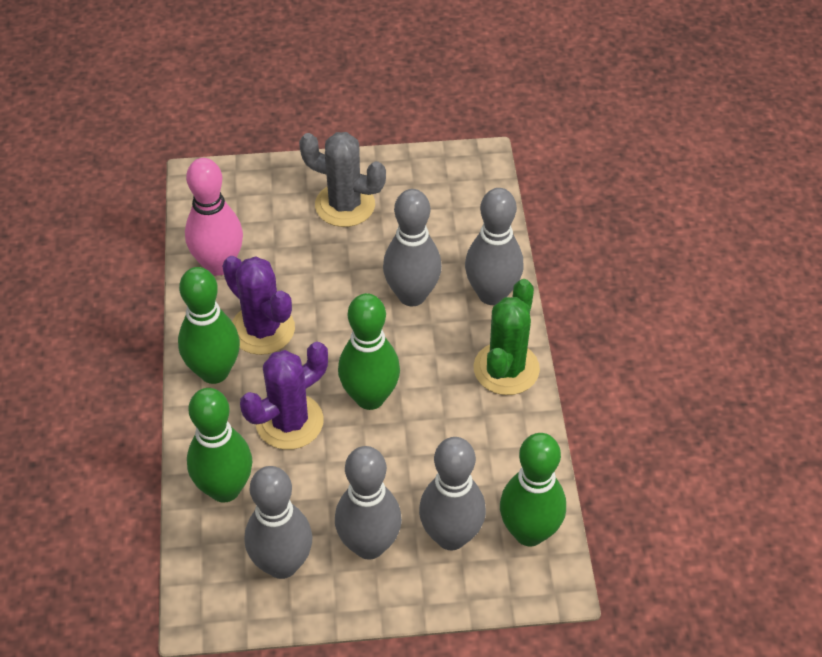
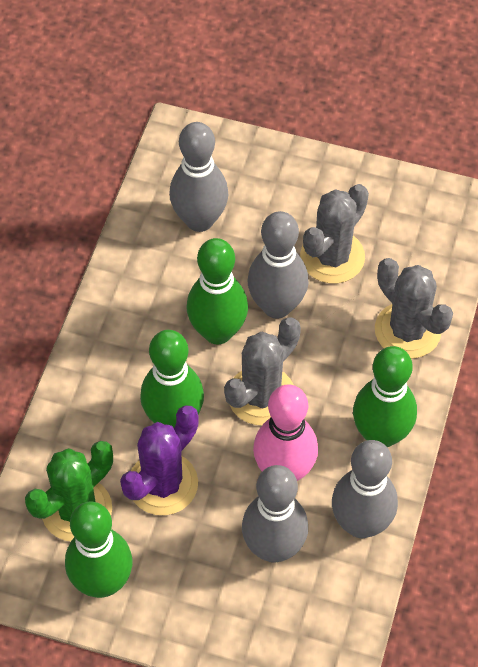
grey bowling pin: 5 -> 4
grey cactus: 1 -> 3
purple cactus: 2 -> 1

